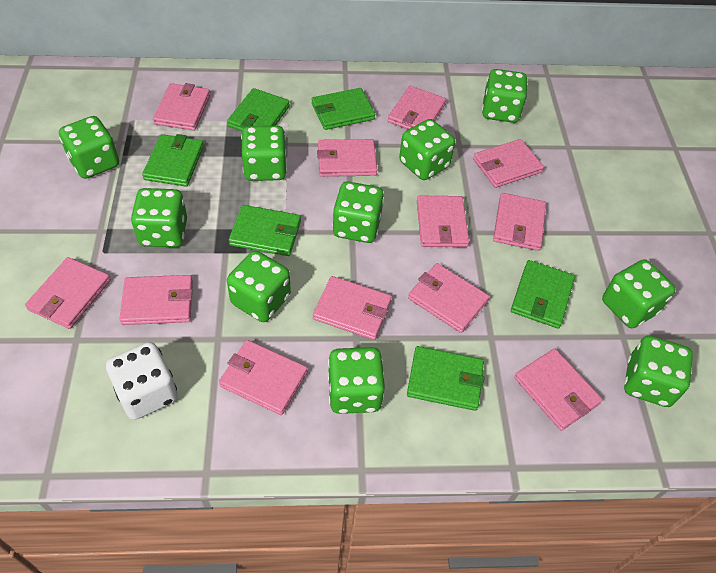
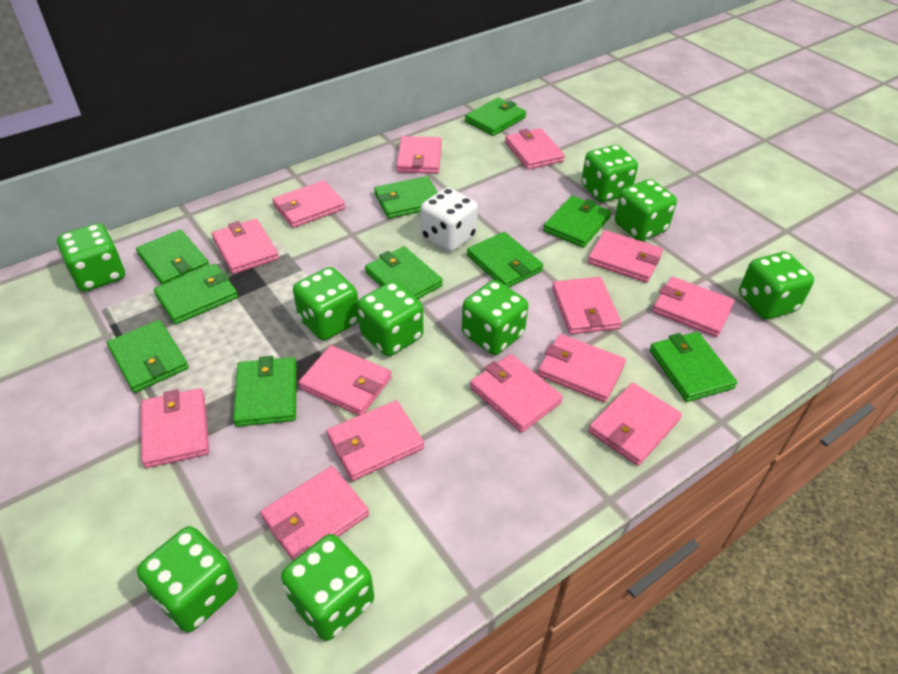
green dice: 10 -> 9
green wallet: 6 -> 10
pink wallet: 12 -> 14

